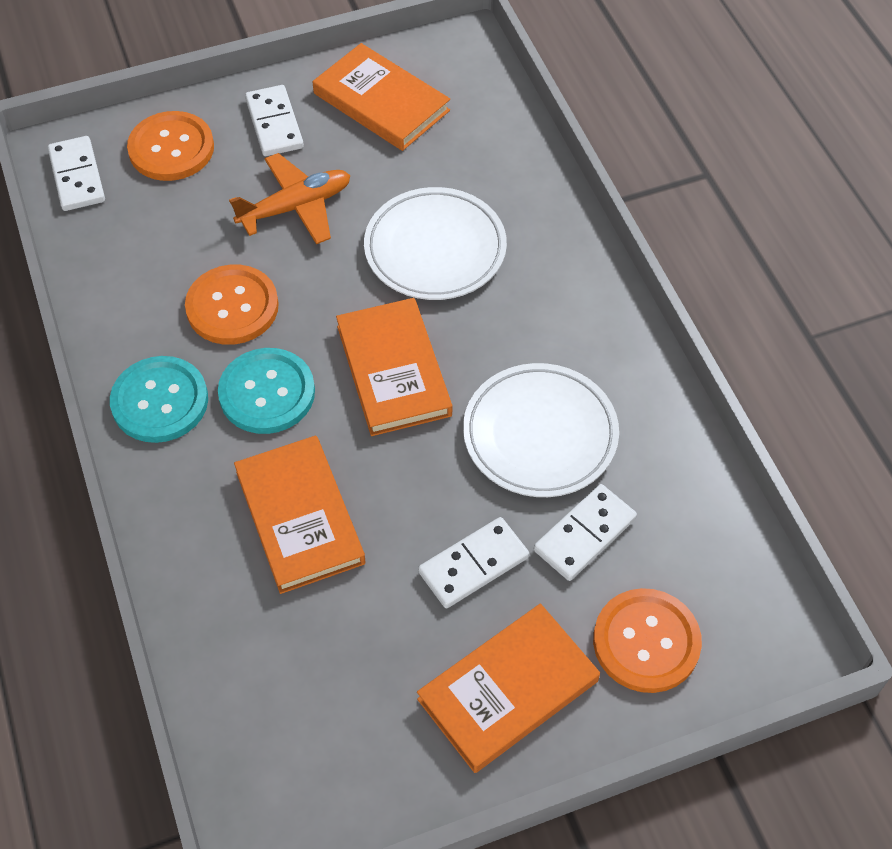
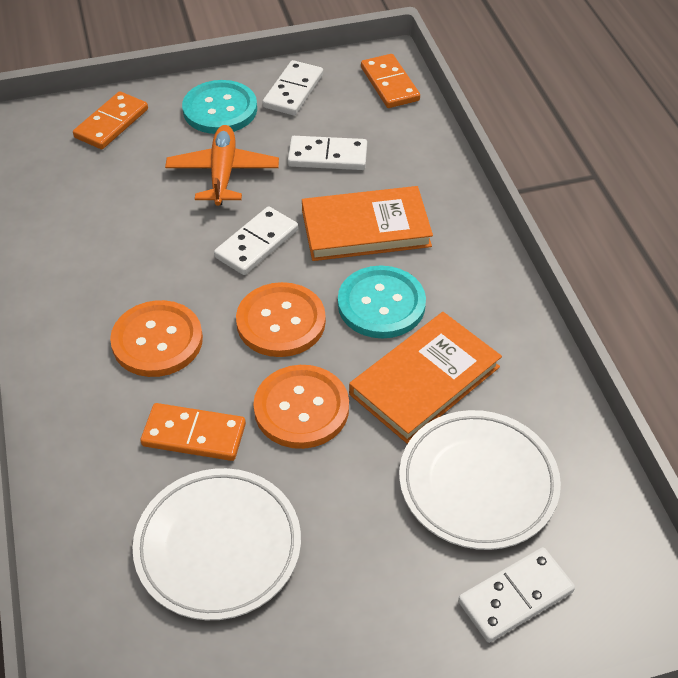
orange book: 4 -> 2
orange domino: 0 -> 3

